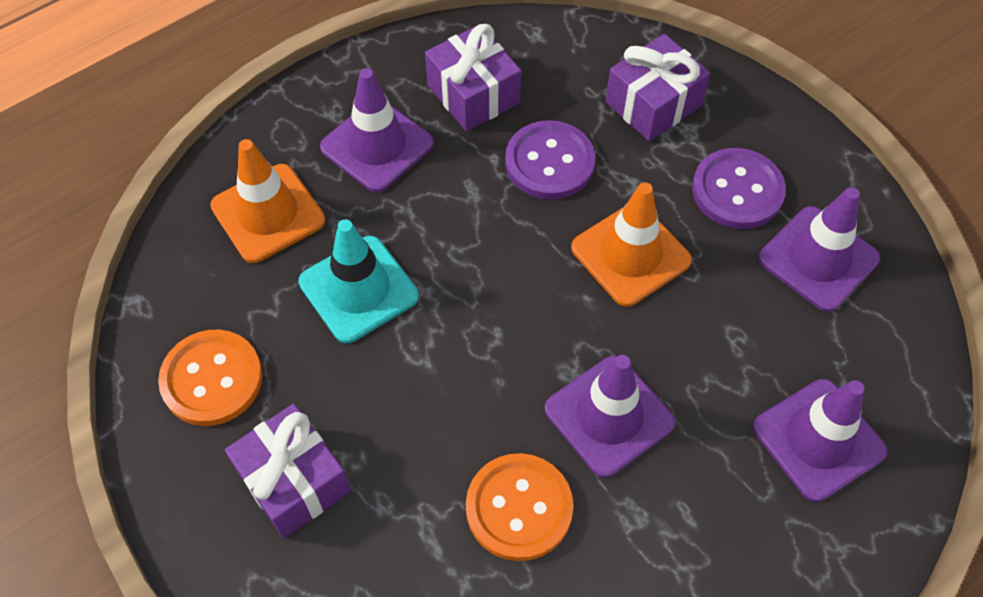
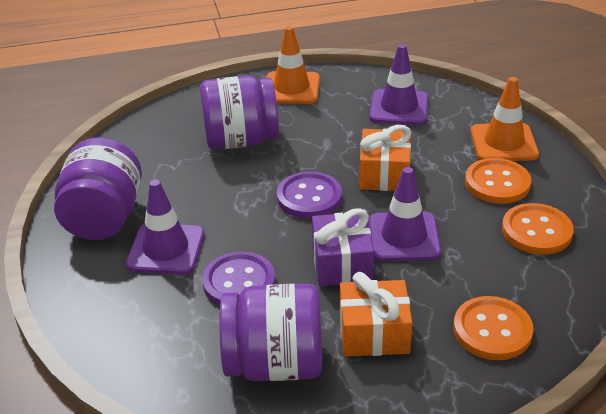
orange button: 2 -> 3
orange gift: 0 -> 2
purple gift: 3 -> 1
purple jar: 0 -> 3
purple traffic cone: 4 -> 3
turquoise traffic cone: 1 -> 0

